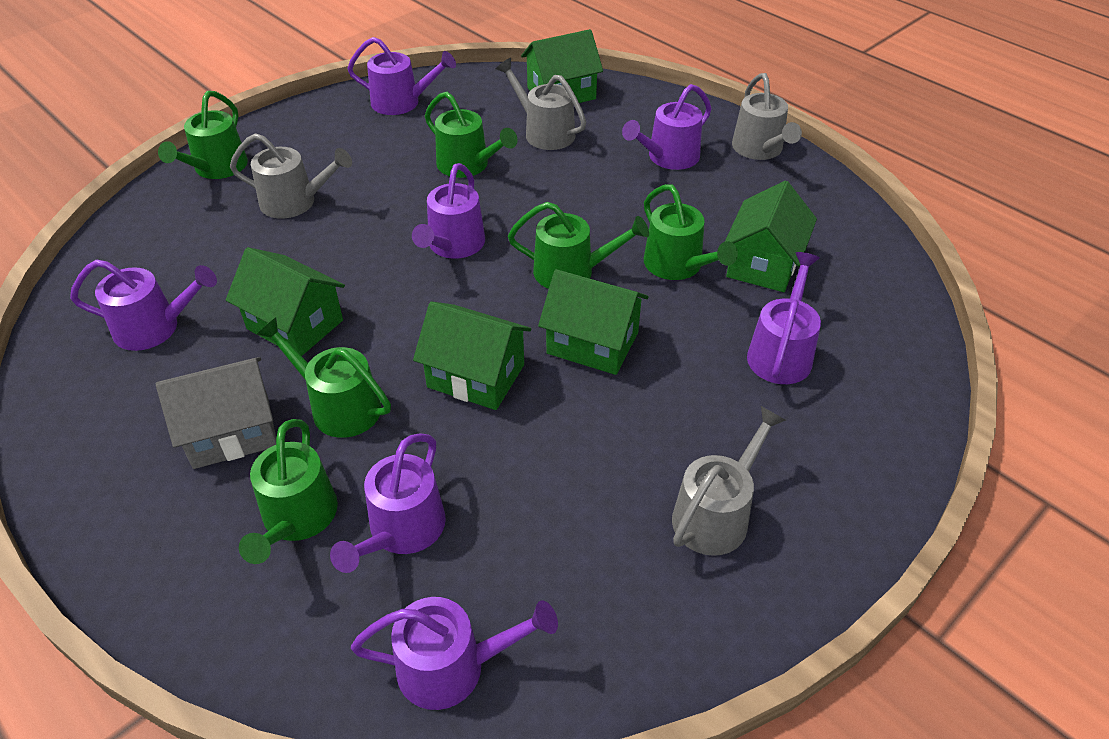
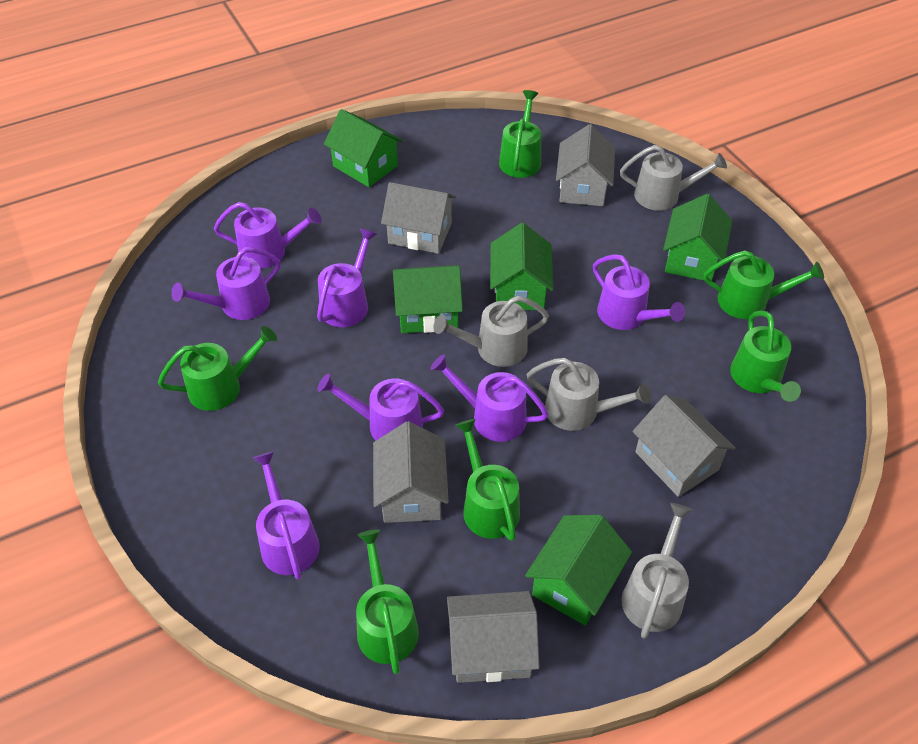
grey house: 1 -> 5

